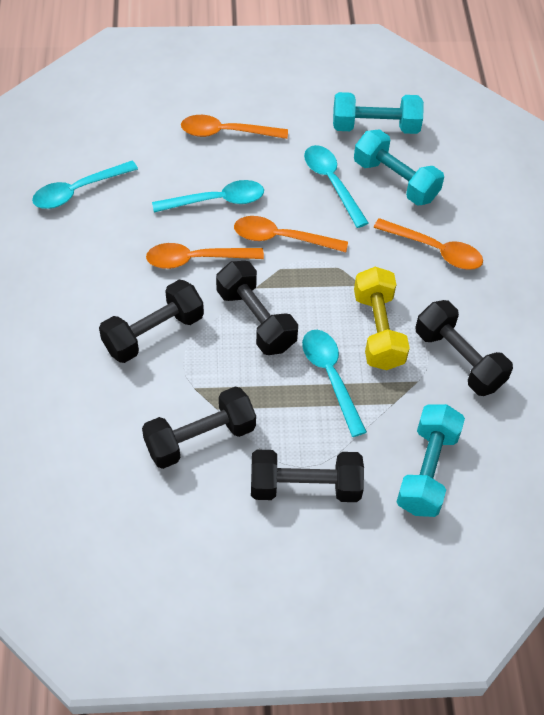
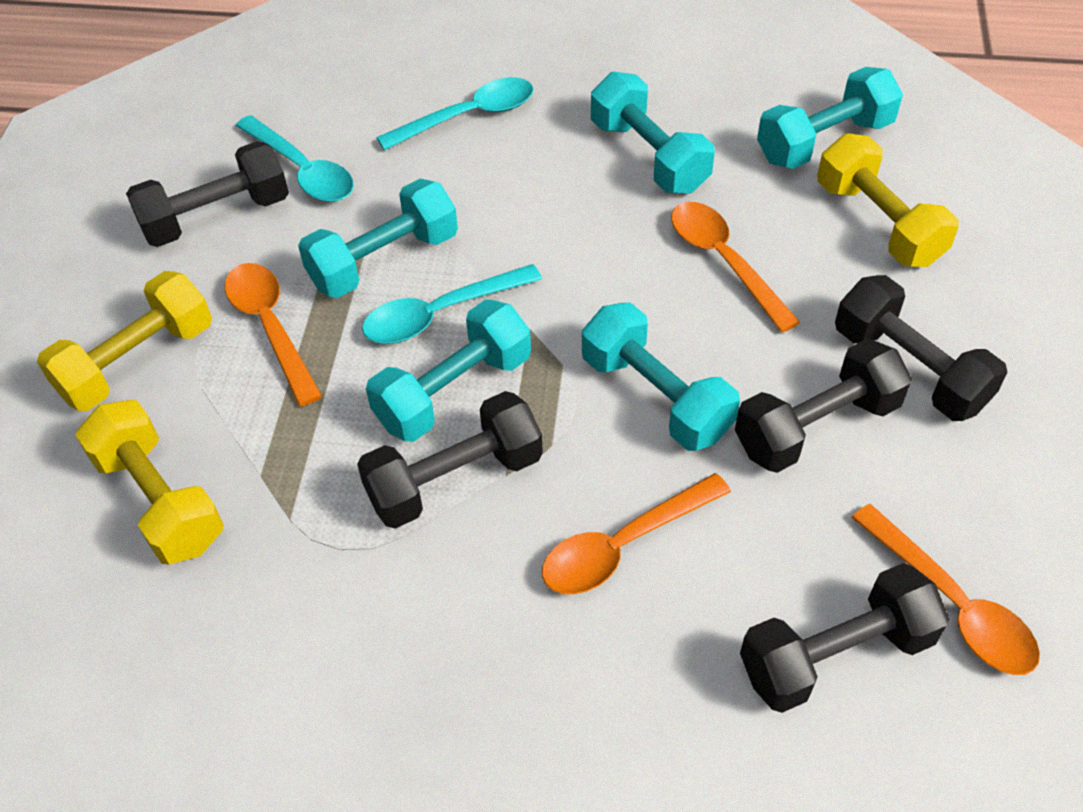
turquoise dumbbell: 3 -> 5
turquoise spoon: 4 -> 3
yellow dumbbell: 1 -> 3

